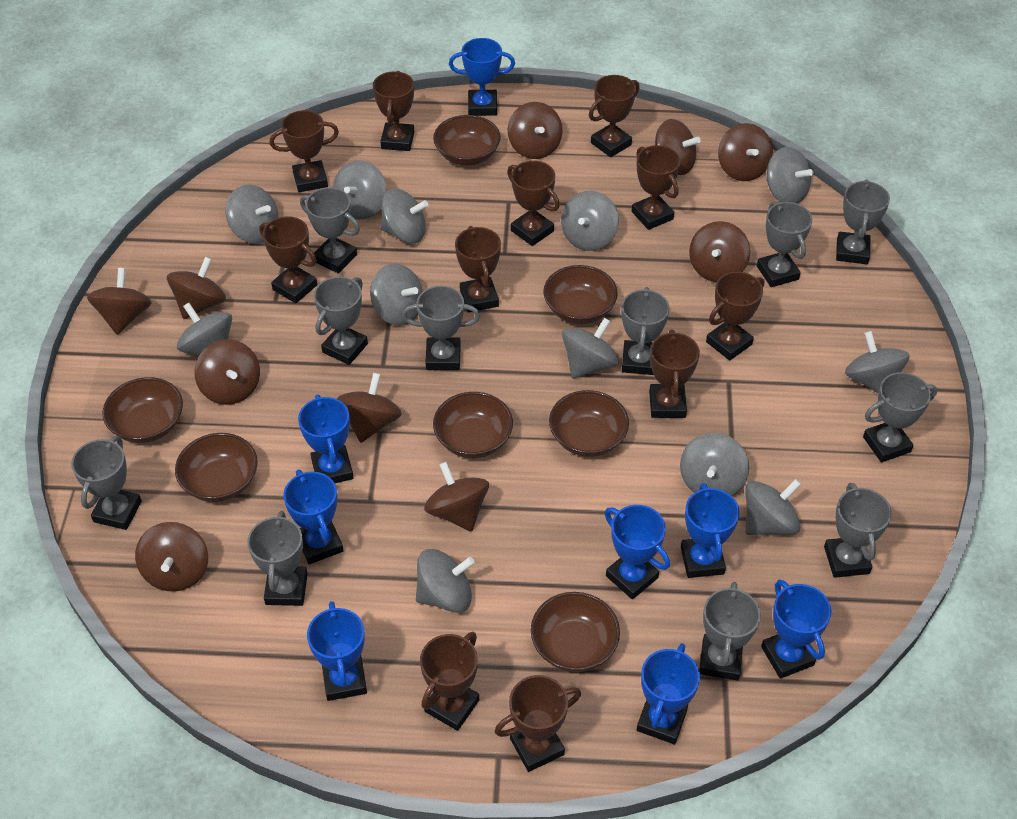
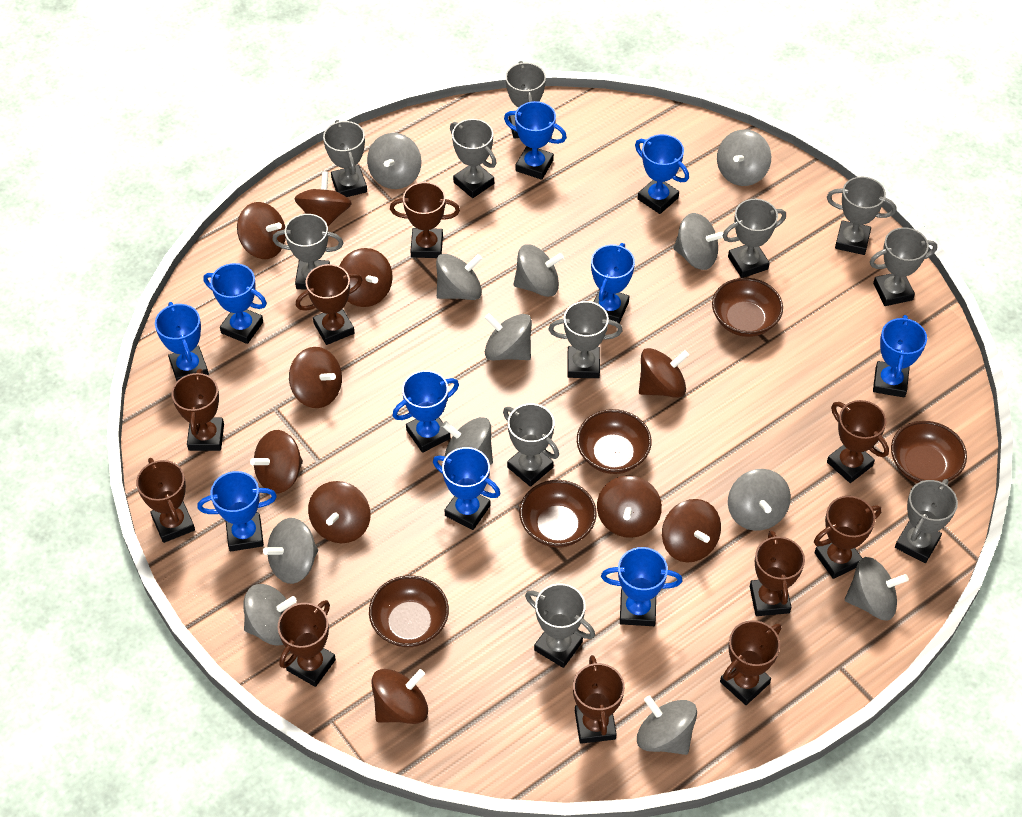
blue trophy: 8 -> 10
brown bowl: 7 -> 5
brown trophy: 11 -> 10

